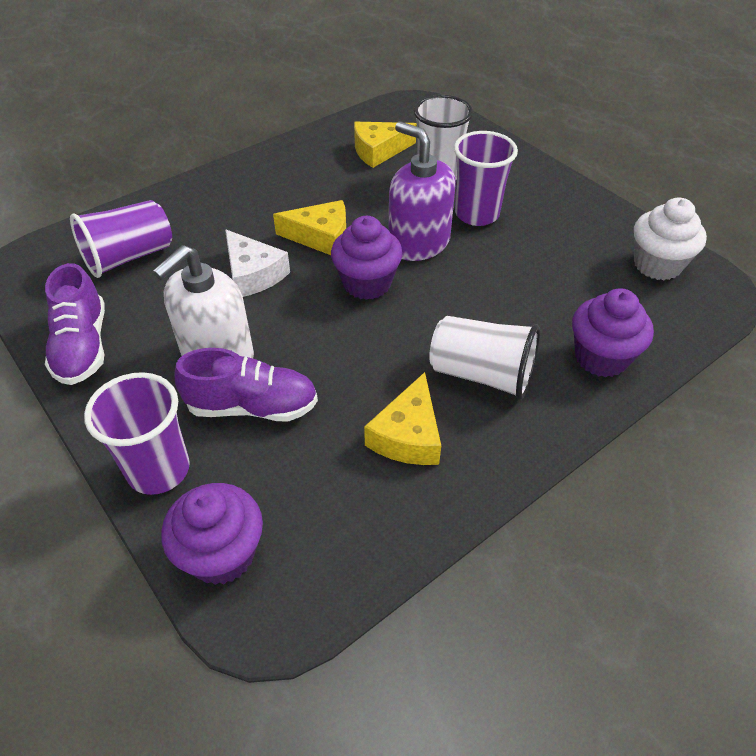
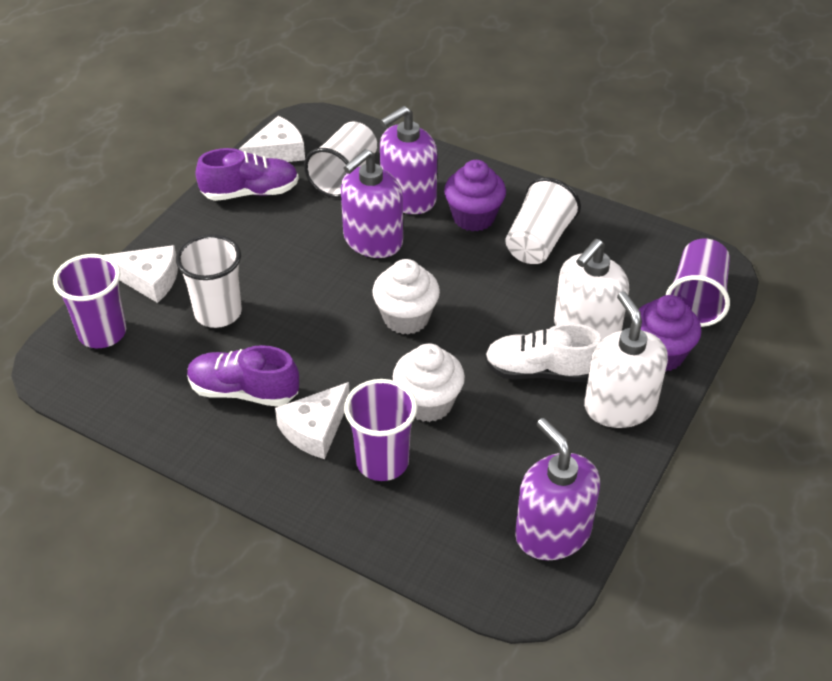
purple cupcake: 3 -> 2
purple soap dispenser: 1 -> 3
white cheese: 1 -> 3
white cup: 2 -> 3
white cupcake: 1 -> 2
white shoe: 0 -> 1
white soap dispenser: 1 -> 2
yellow cheese: 3 -> 0

